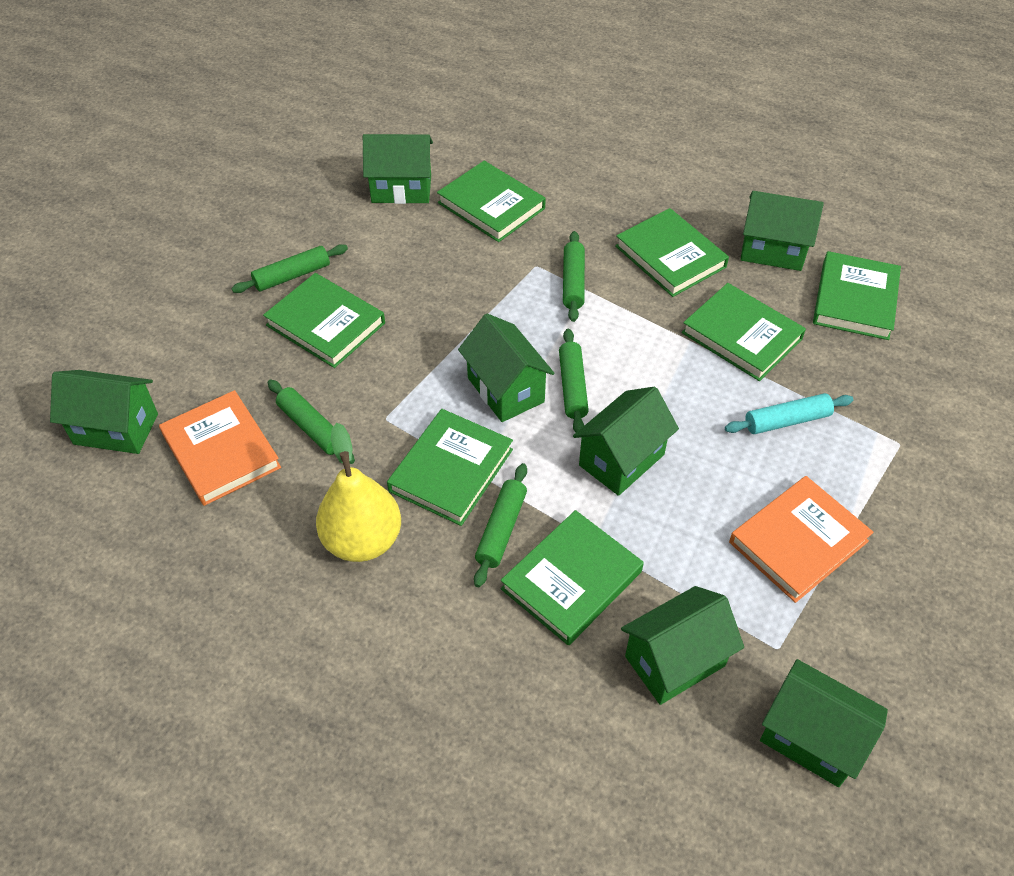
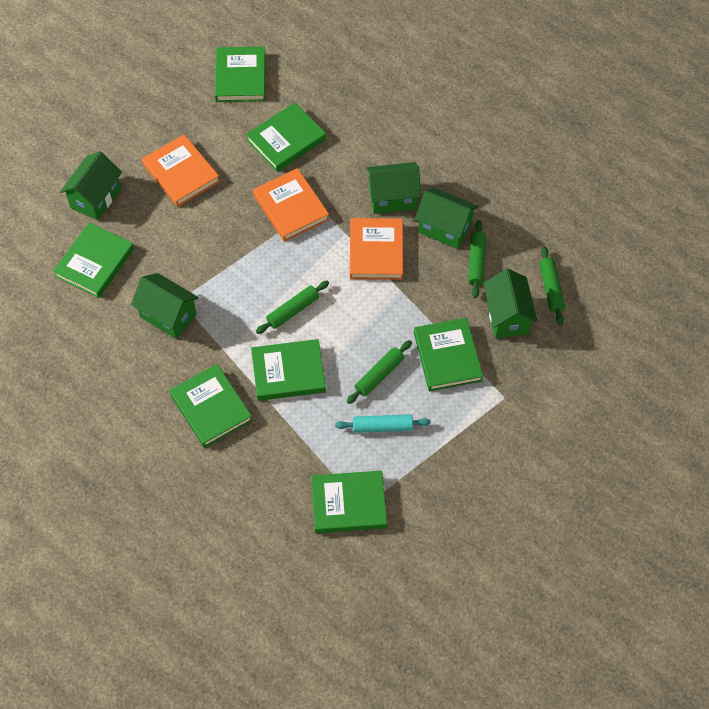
green house: 7 -> 5
green rolling pin: 5 -> 4
orange book: 2 -> 3
yellow pear: 1 -> 0

